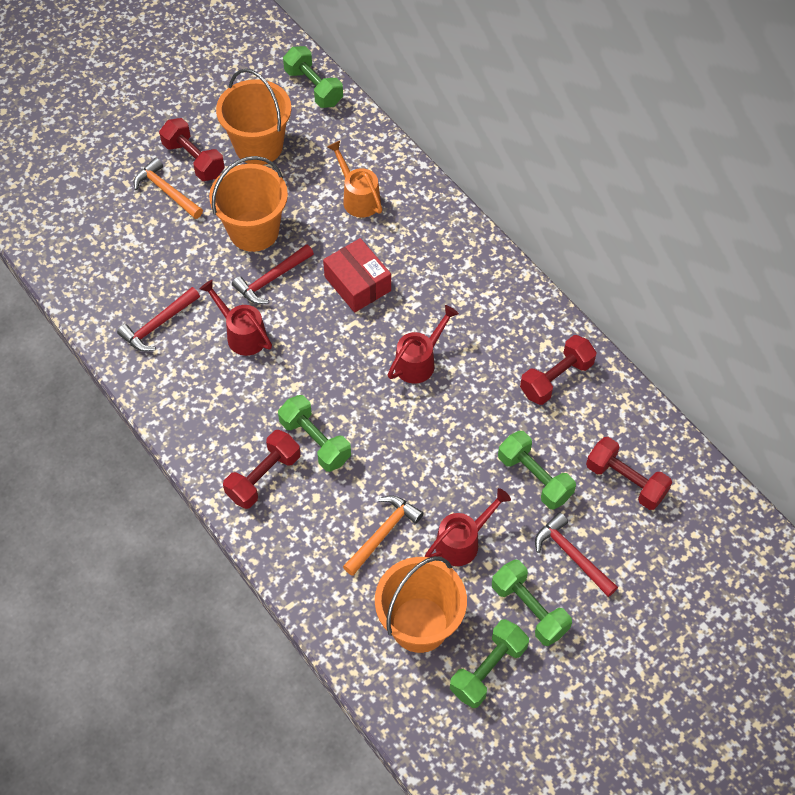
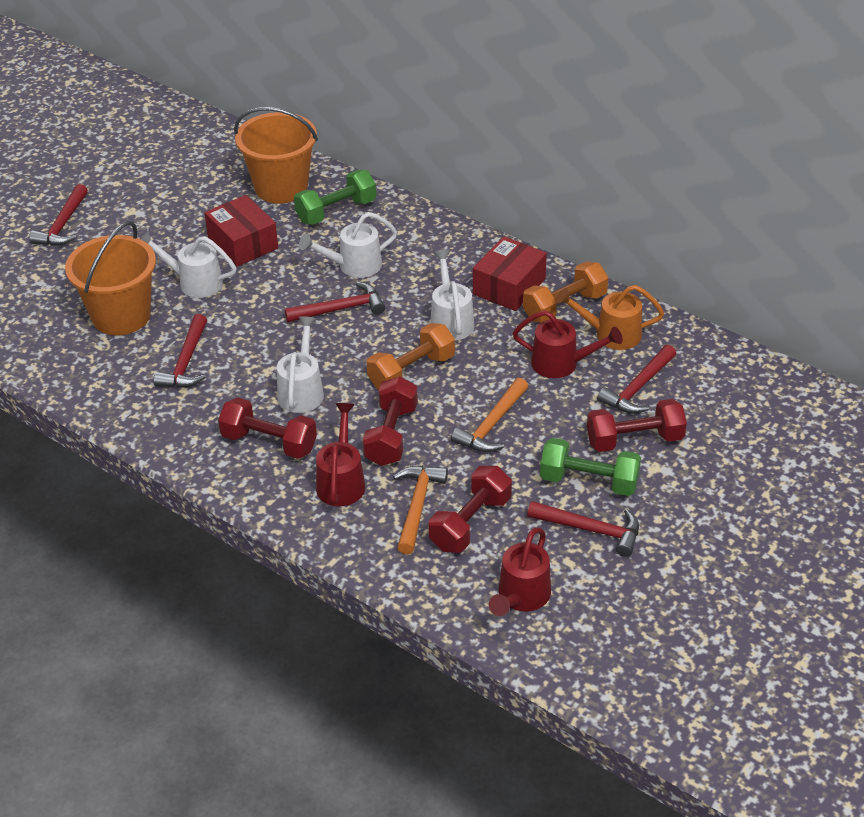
green dumbbell: 5 -> 2
orange bucket: 3 -> 2
orange dumbbell: 0 -> 2
red box: 1 -> 2
red hammer: 3 -> 5
white watering can: 0 -> 4

